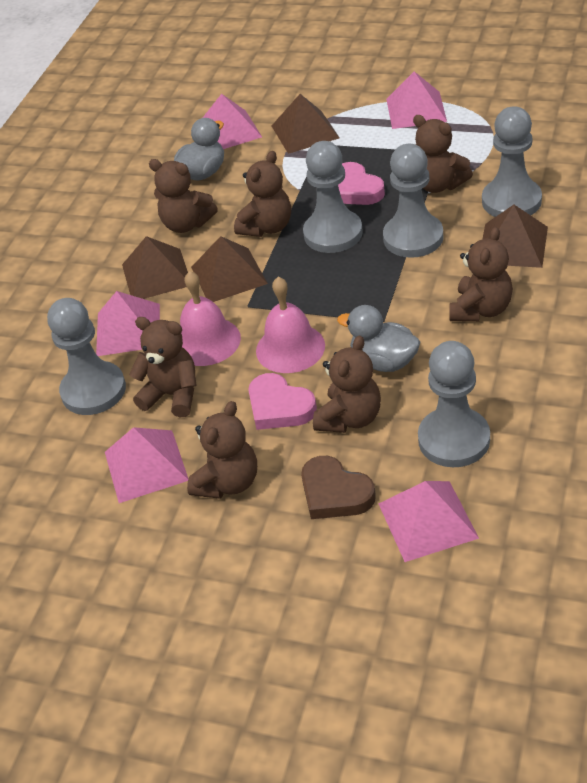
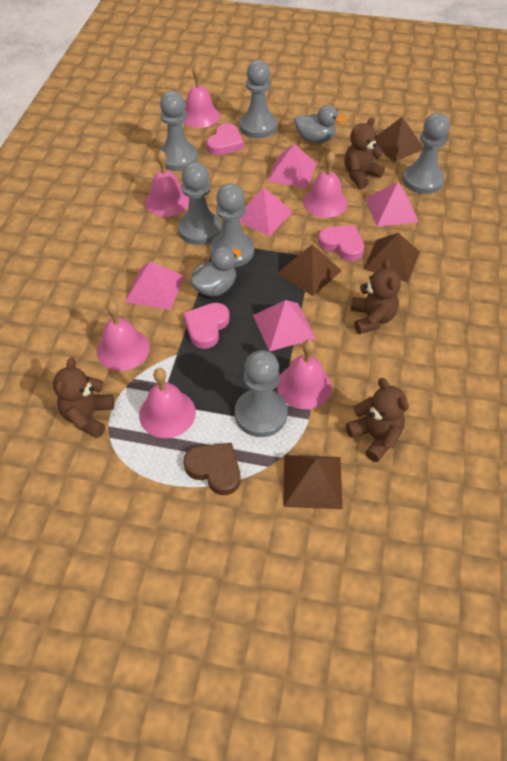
brown teddy bear: 7 -> 4
grey pawn: 5 -> 6
pink bell: 2 -> 6
pink heart: 2 -> 3

